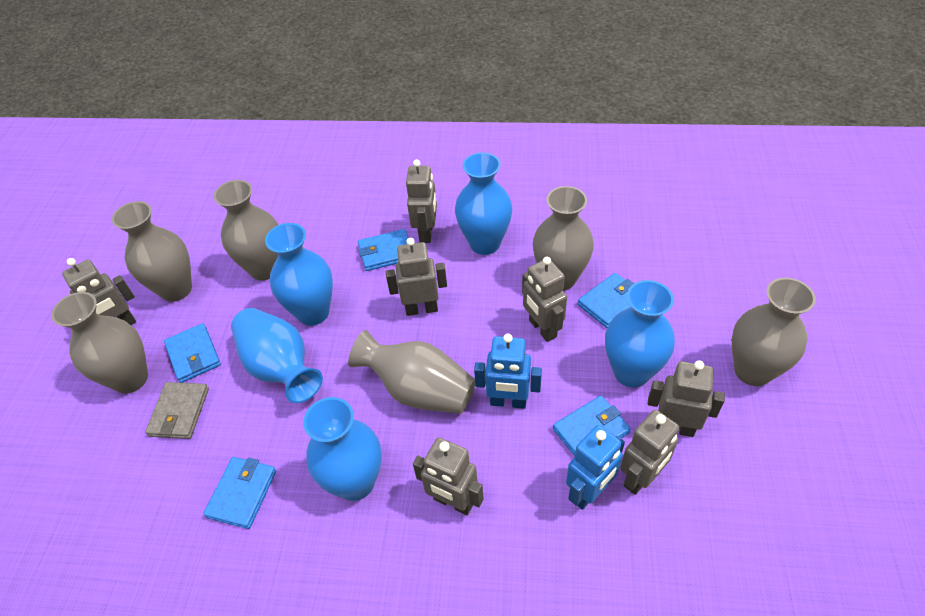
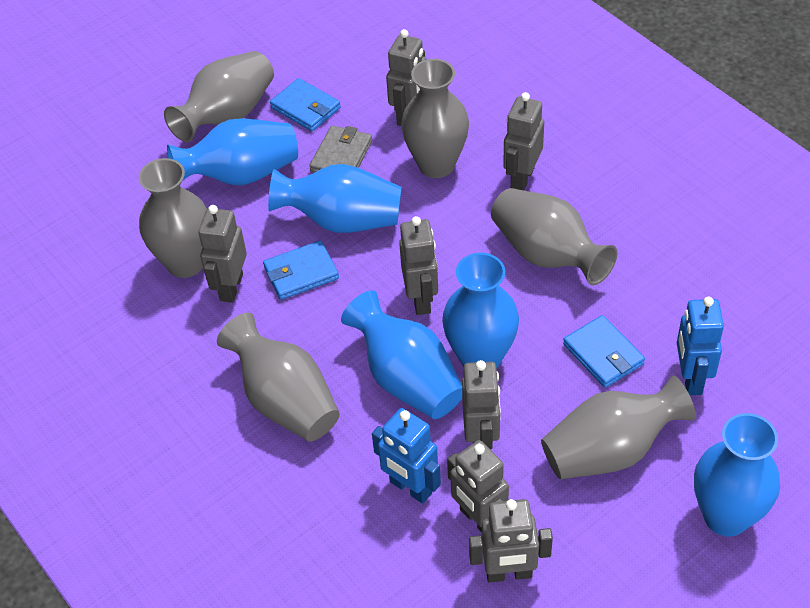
blue wallet: 5 -> 3

